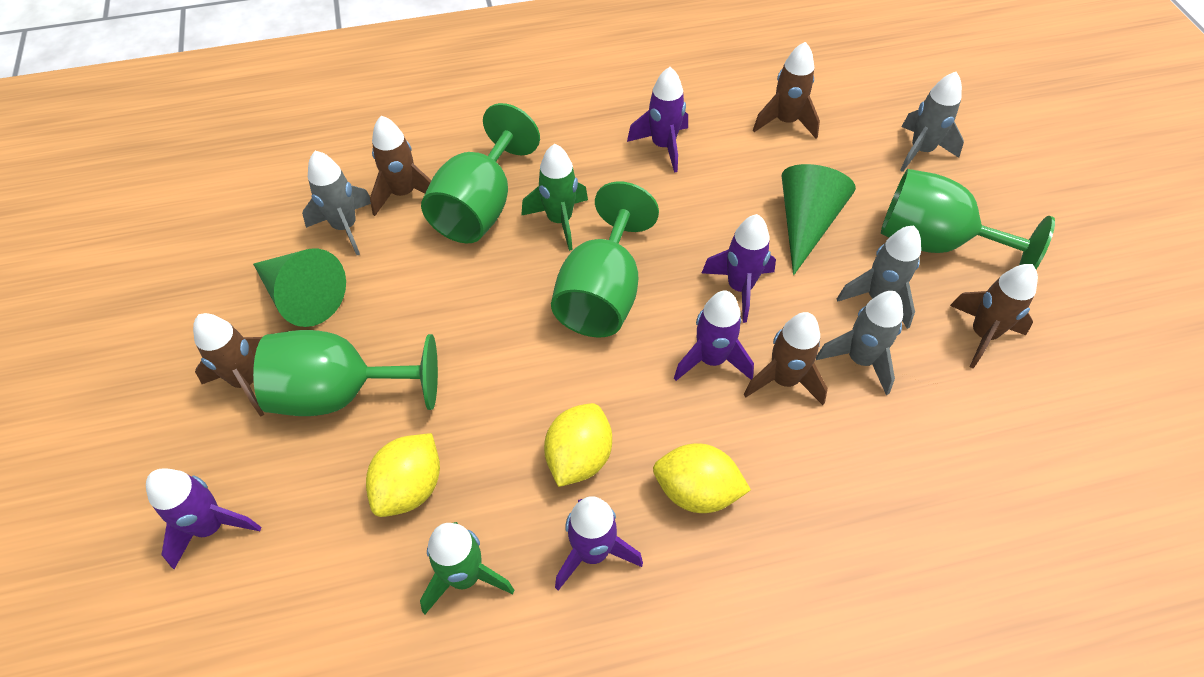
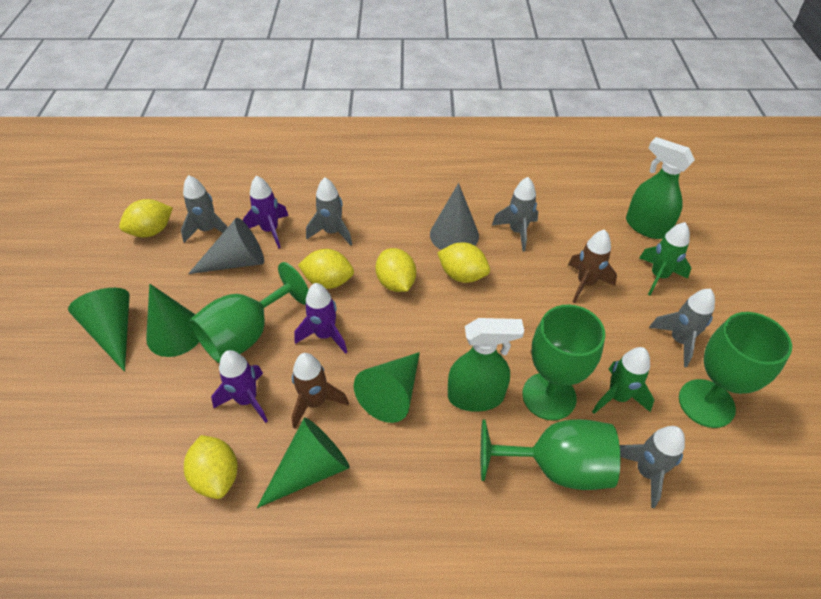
brown rocket: 5 -> 2
green cone: 2 -> 4
green spray bottle: 0 -> 2
grey cone: 0 -> 2
grey rocket: 4 -> 5
purple rocket: 5 -> 3
yellow lemon: 3 -> 5

